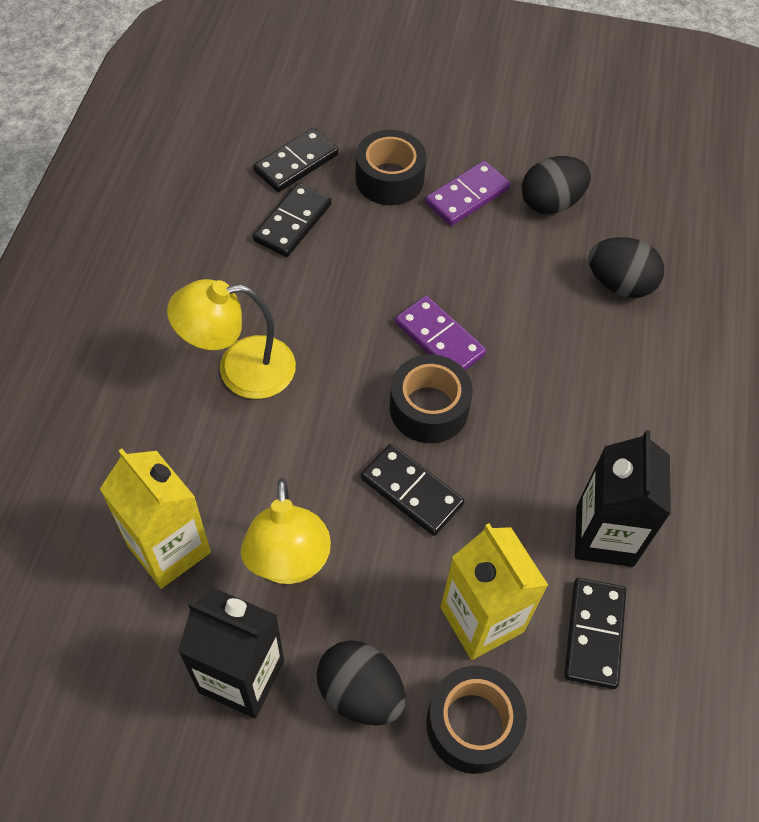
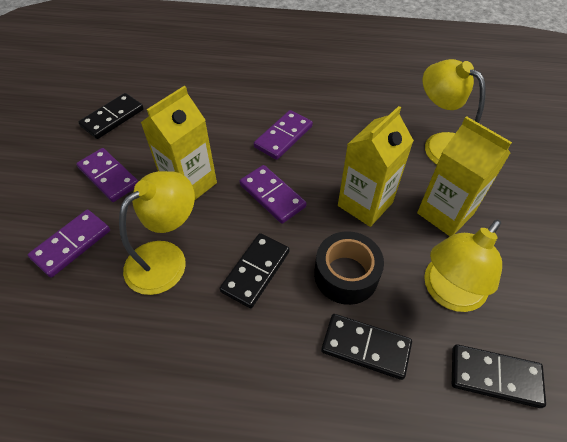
black carton: 2 -> 0
black egg: 3 -> 0
black tape: 3 -> 1
purple domino: 2 -> 4
yellow carton: 2 -> 3
yellow lamp: 2 -> 3

